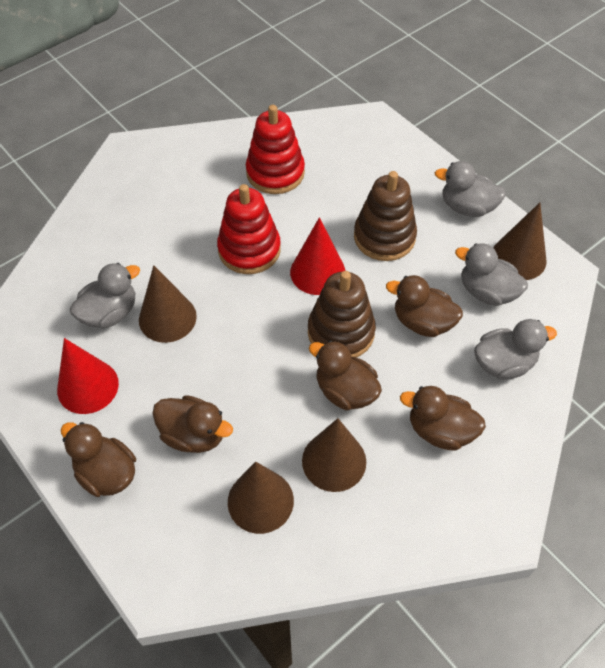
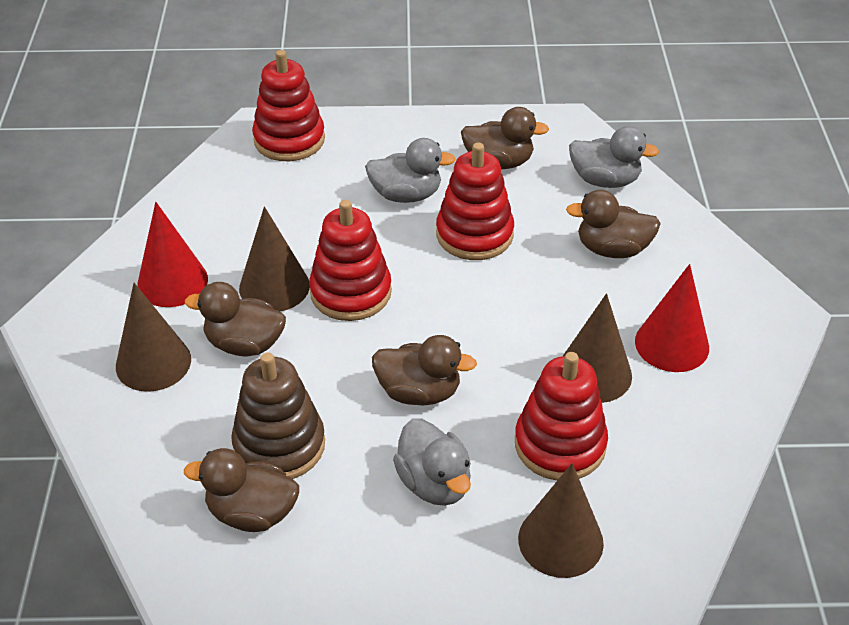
brown stacking toy: 2 -> 1
grey duck: 4 -> 3
red stacking toy: 2 -> 4

